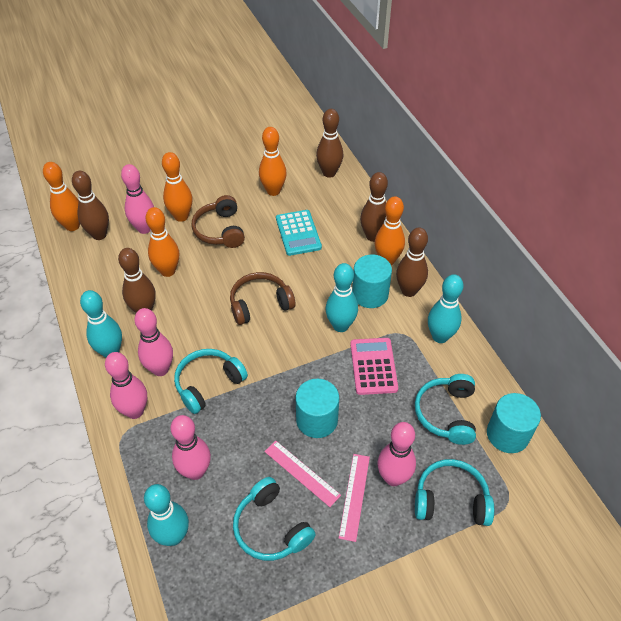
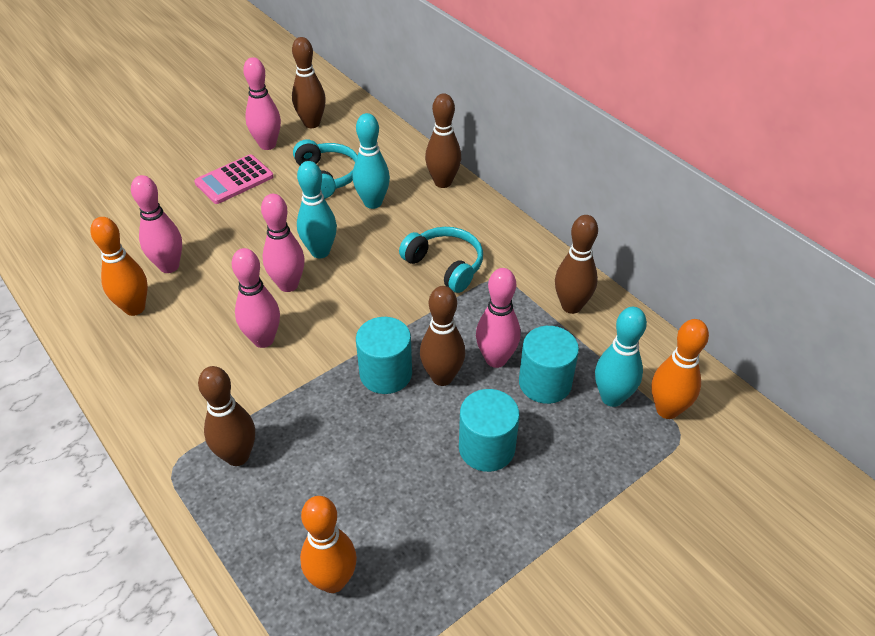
brown headphones: 2 -> 0
orange bowling pin: 5 -> 3
pink ruler: 2 -> 0
turquoise bowling pin: 4 -> 3
turquoise calculator: 1 -> 0
turquoise headphones: 4 -> 2

